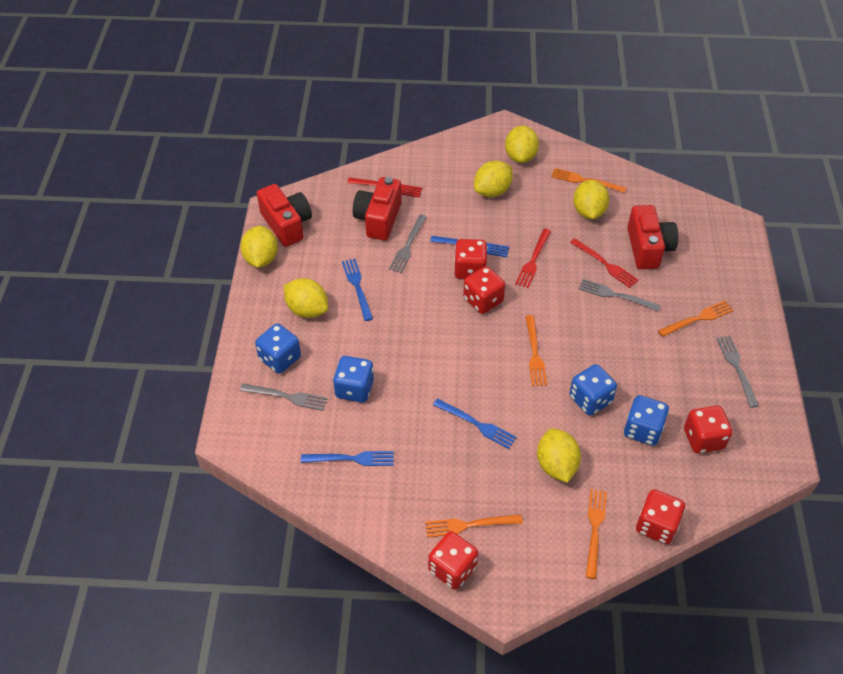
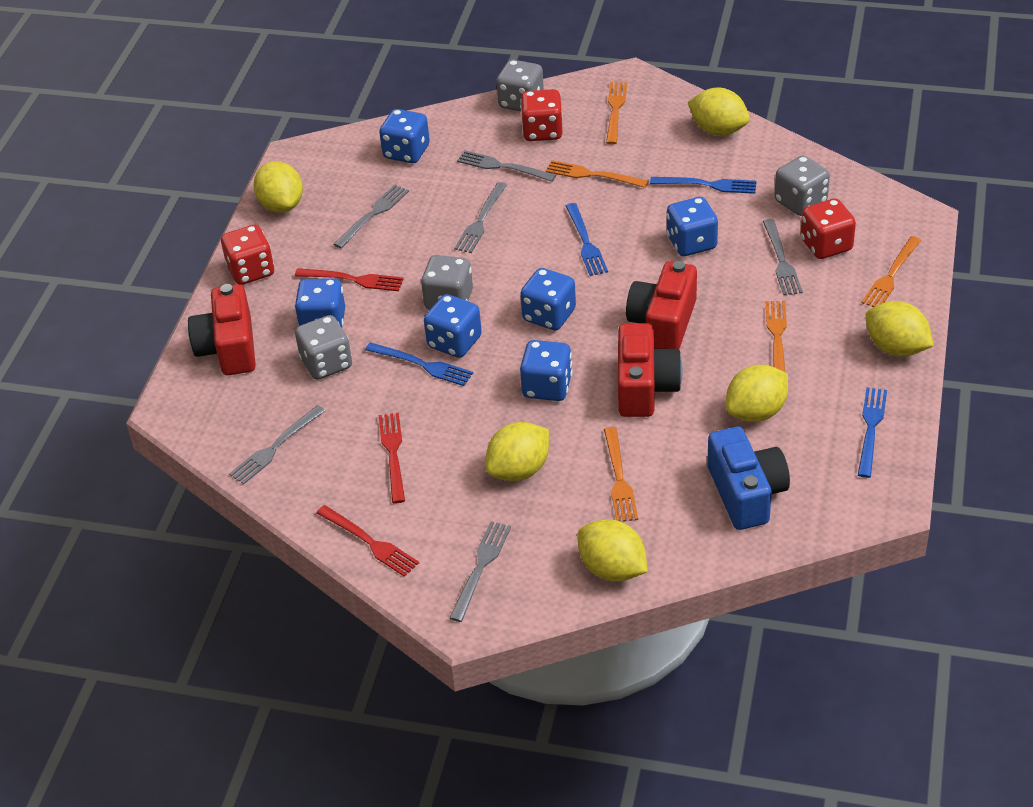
blue camera: 0 -> 1
blue dice: 4 -> 6
grey dice: 0 -> 4
grey fork: 4 -> 6
red dice: 5 -> 3

